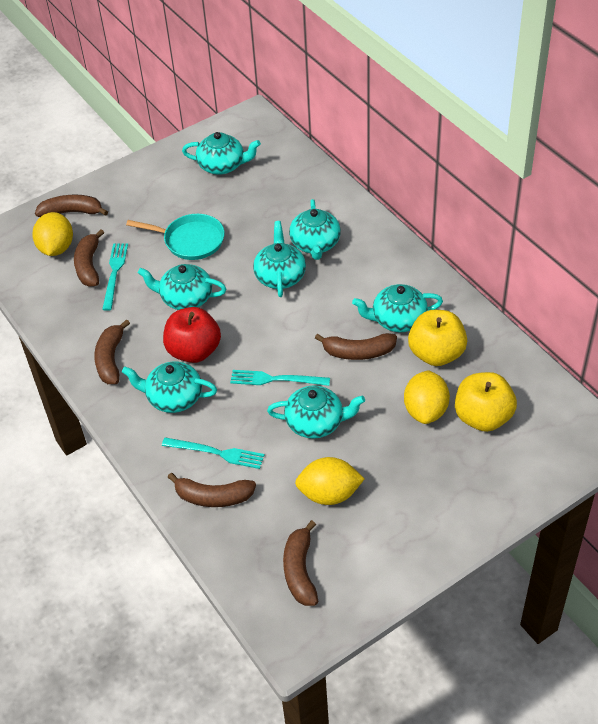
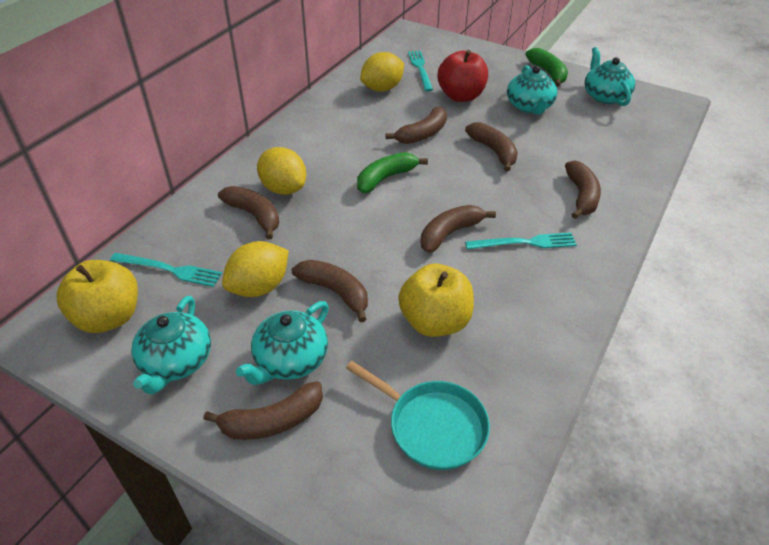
brown banana: 6 -> 7
green banana: 0 -> 2
turquoise teapot: 7 -> 4

